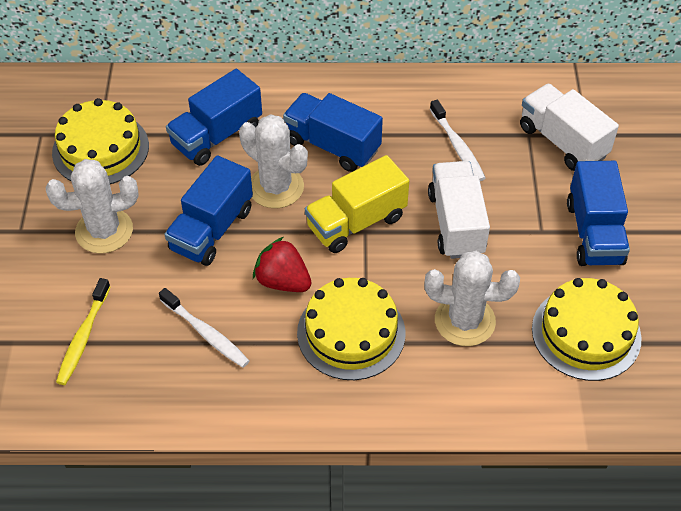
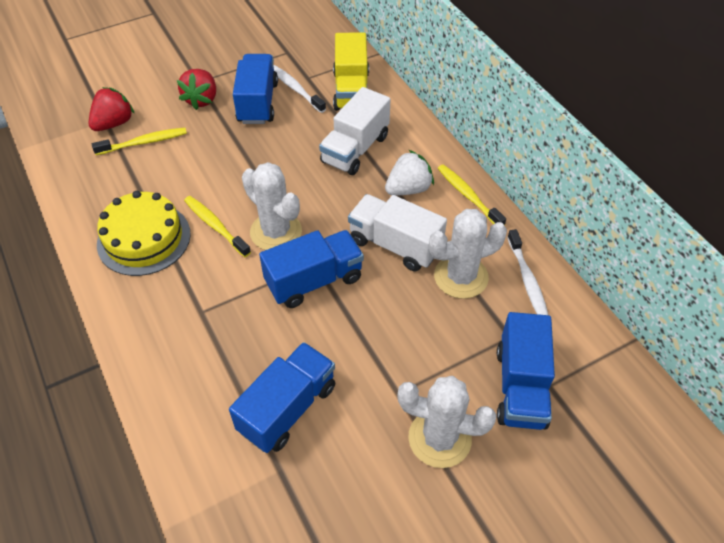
red strawberry: 1 -> 2
white strawberry: 0 -> 1
yellow cake: 3 -> 1
yellow toothbrush: 1 -> 3

